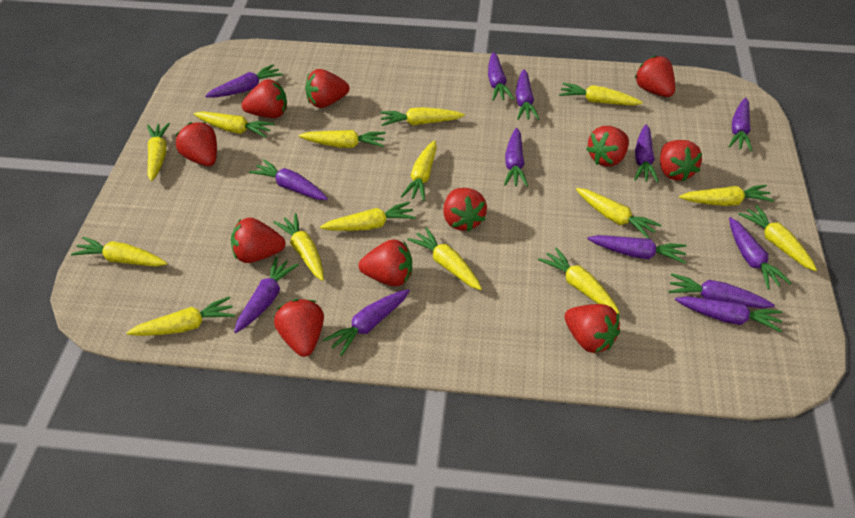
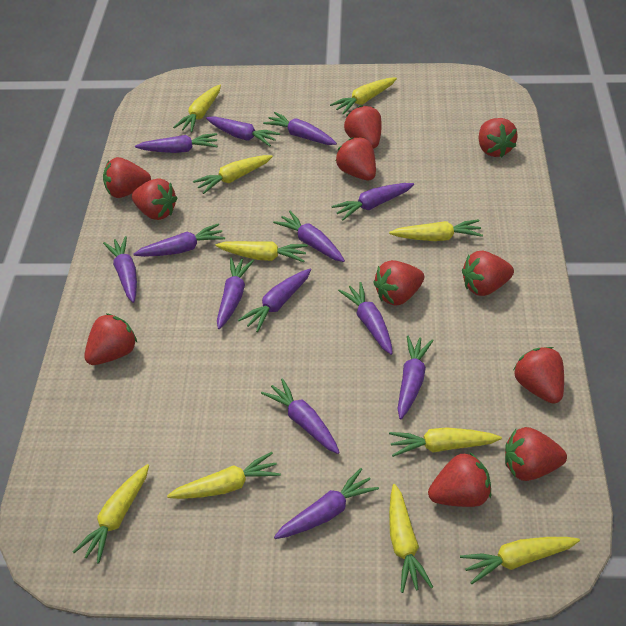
yellow carrot: 15 -> 10

